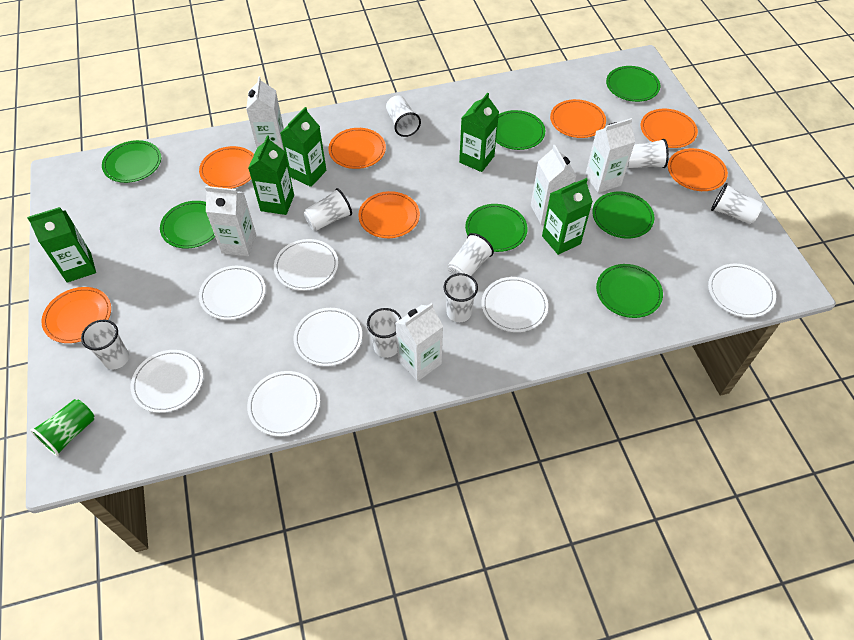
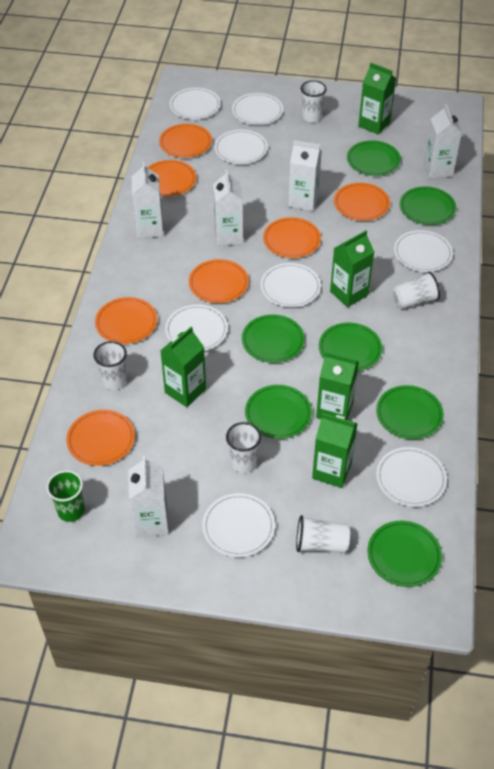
white cup: 8 -> 5
white plate: 7 -> 8

